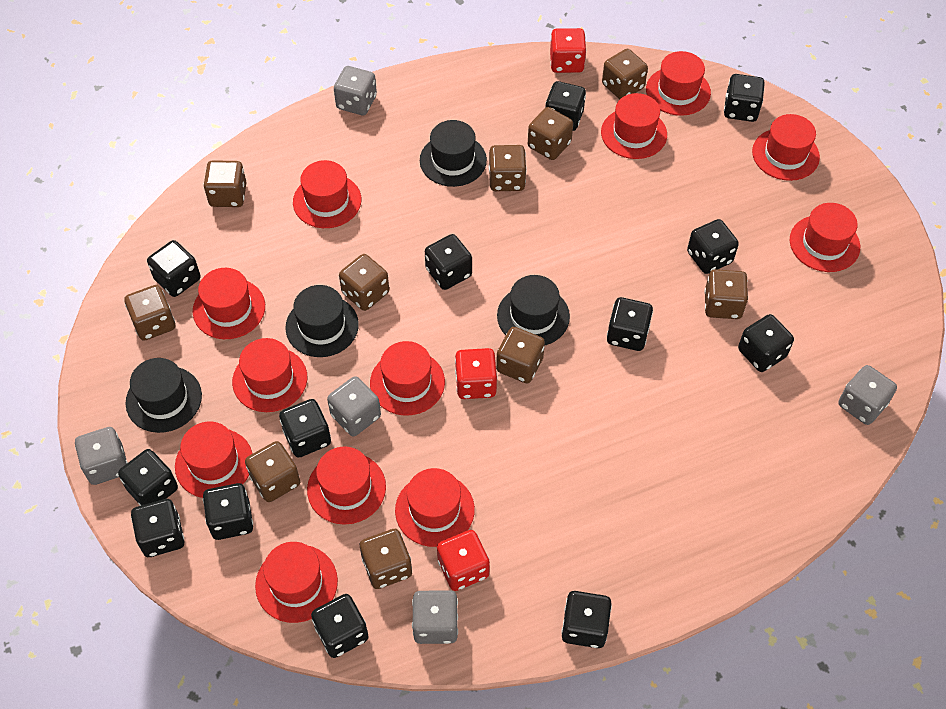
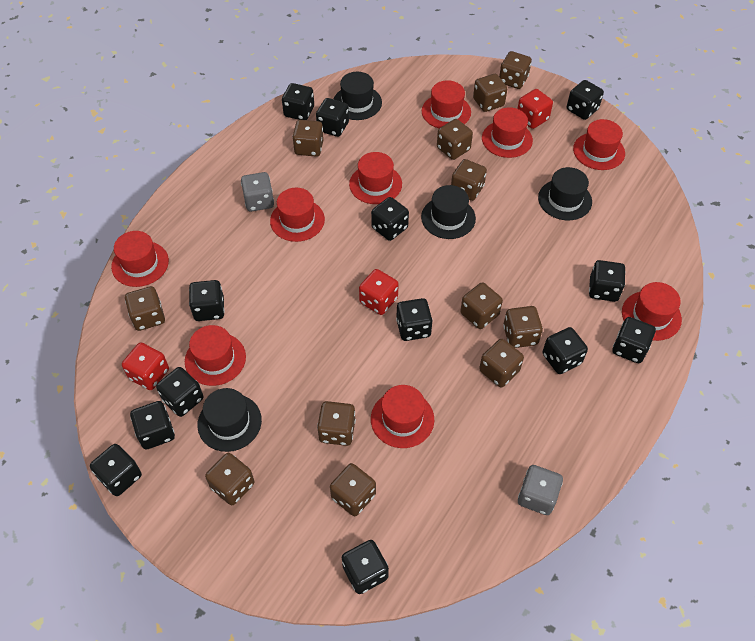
brown dice: 10 -> 12
grey dice: 5 -> 2
red hat: 12 -> 9

